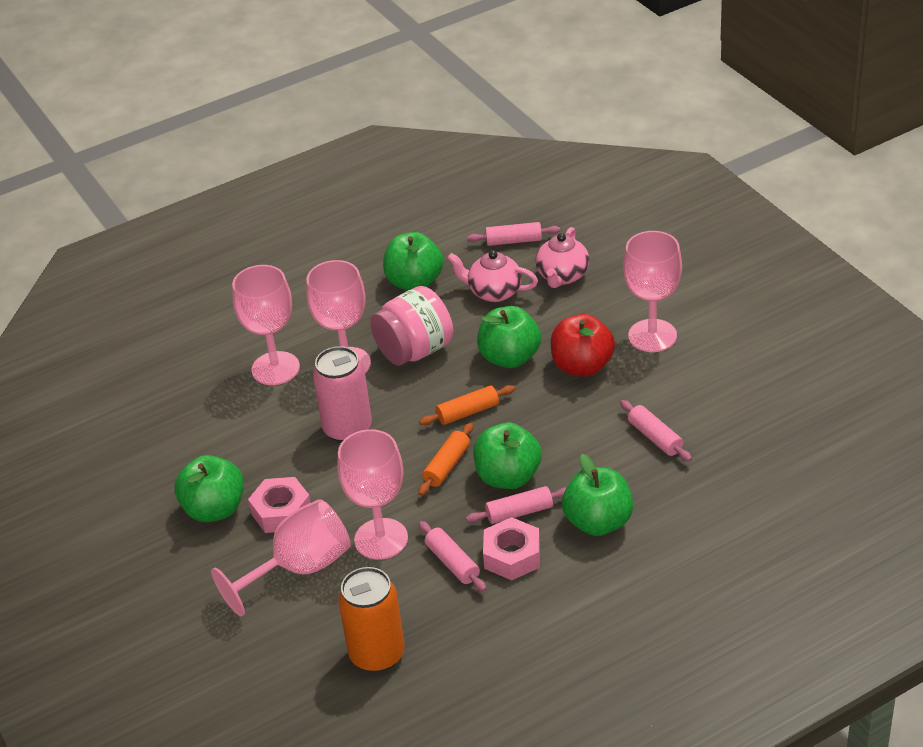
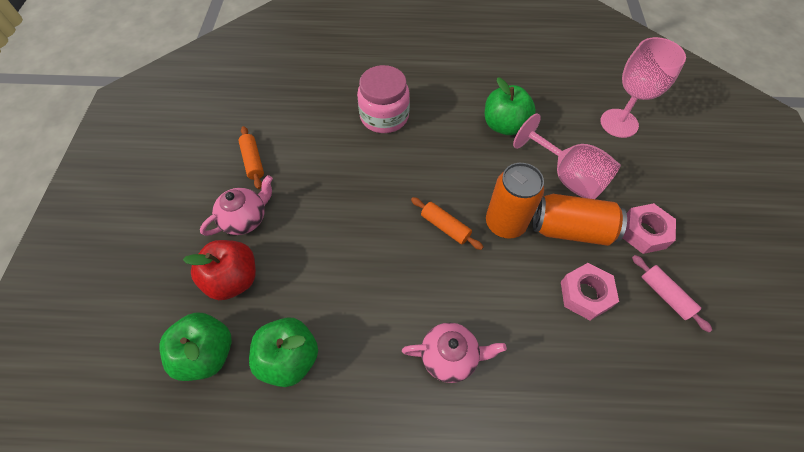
green apple: 5 -> 3
orange can: 1 -> 2
pink can: 1 -> 0
pink goblet: 5 -> 2
pink rolling pin: 4 -> 1

